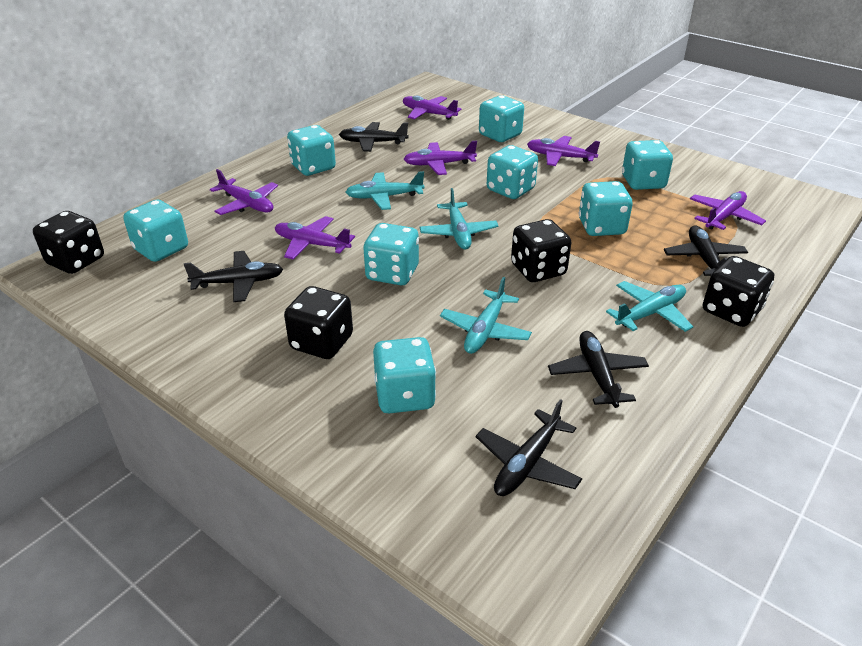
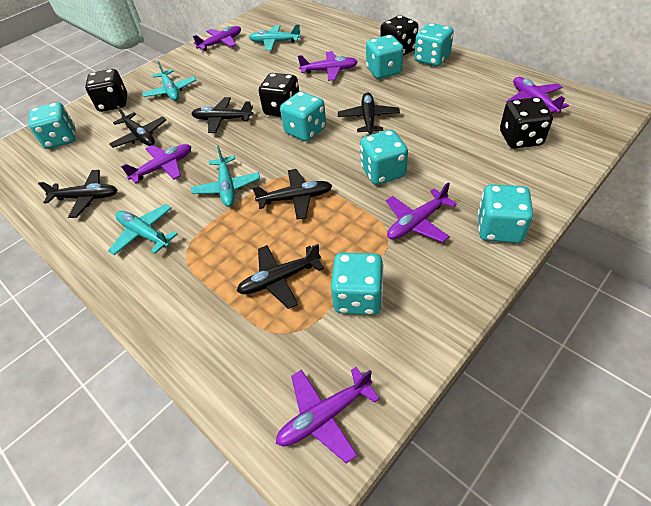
black plane: 5 -> 6
turquoise dice: 8 -> 7

